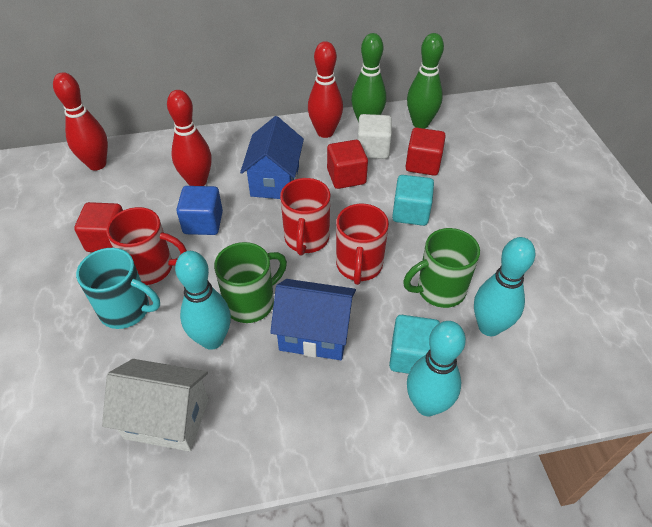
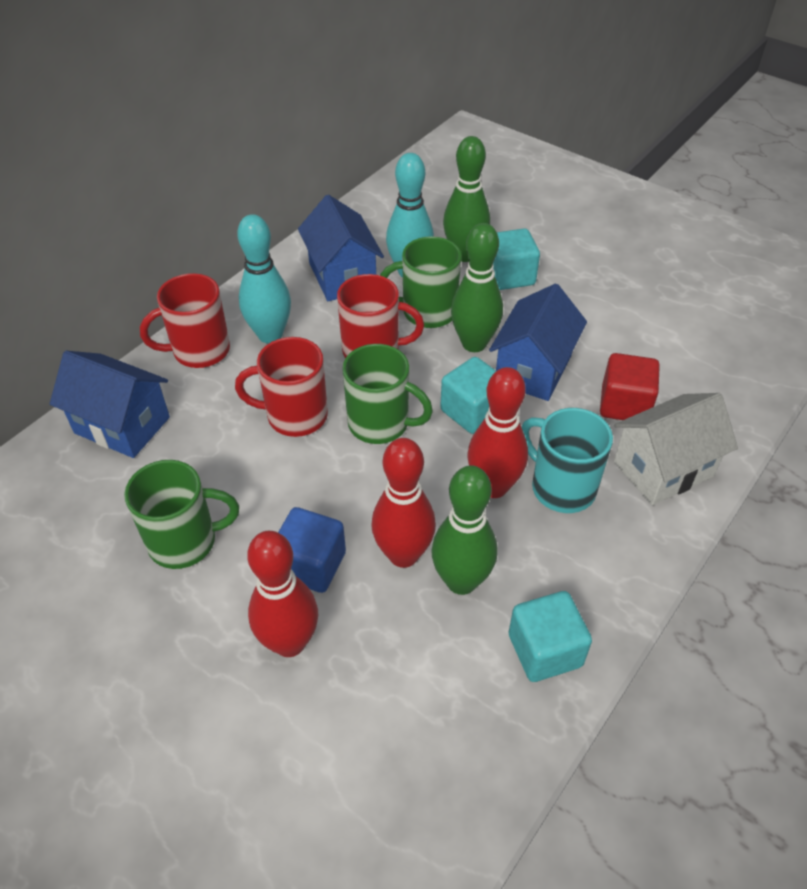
blue house: 2 -> 3
green bowling pin: 2 -> 3
green mug: 2 -> 3
red cube: 3 -> 1
turquoise bowling pin: 3 -> 2
turquoise cube: 2 -> 3
white cube: 1 -> 0

